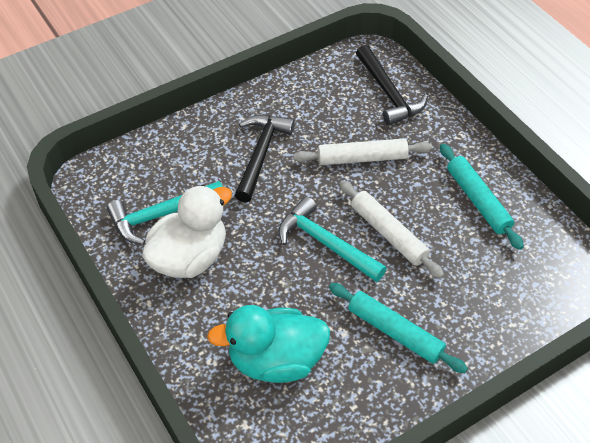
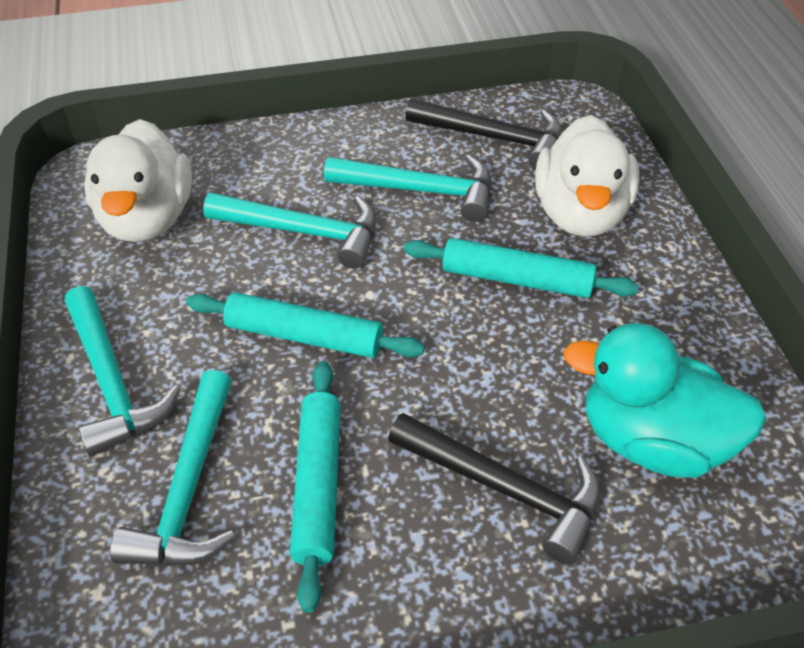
turquoise hammer: 2 -> 4
turquoise rolling pin: 2 -> 3
white duck: 1 -> 2
white rolling pin: 2 -> 0

